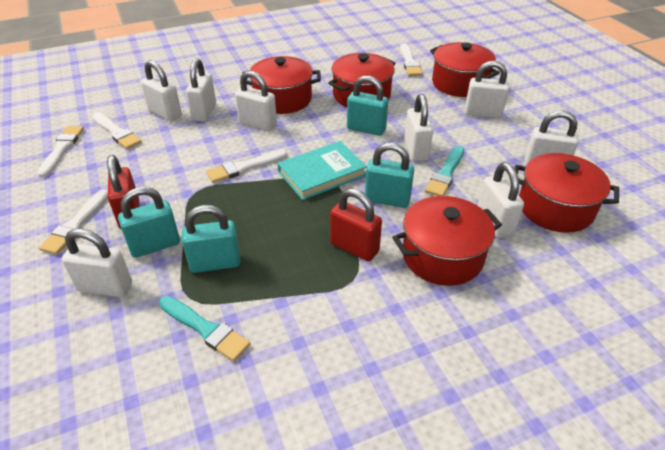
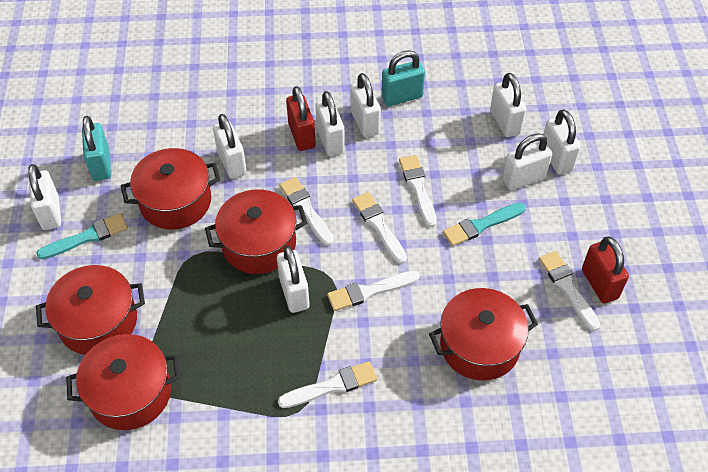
turquoise book: 1 -> 0
turquoise padlock: 4 -> 2
white brush: 5 -> 6

